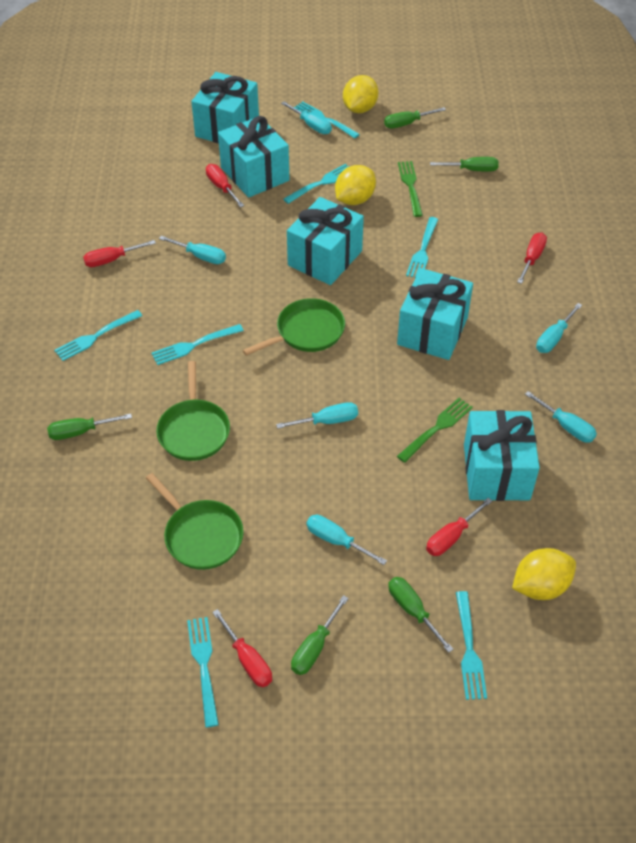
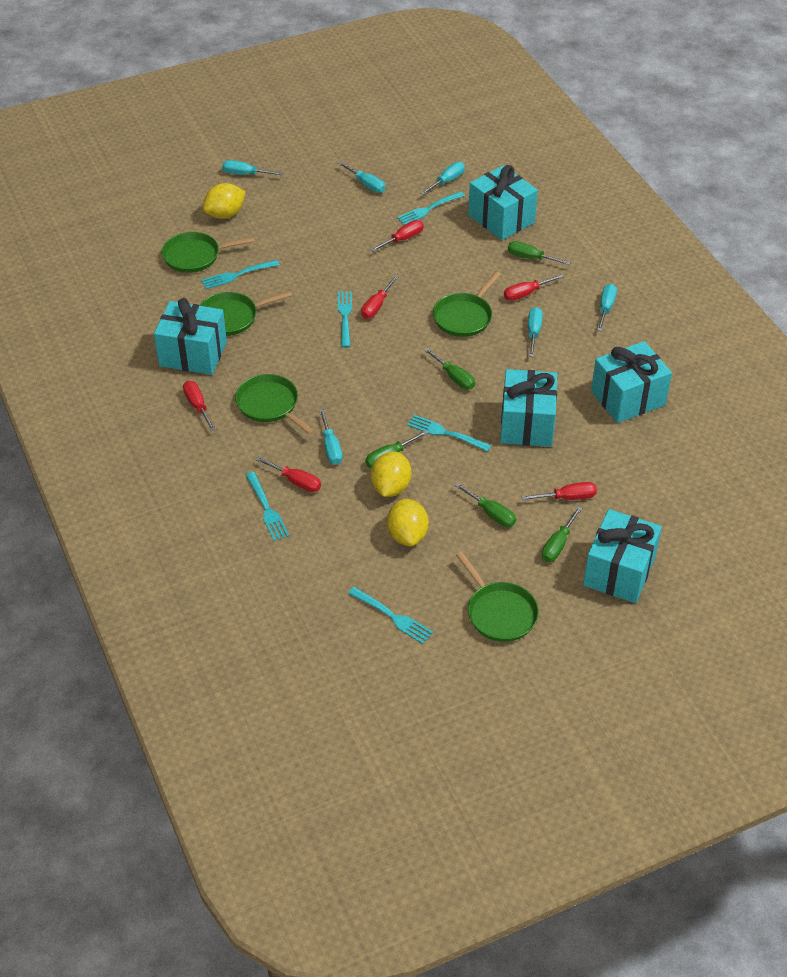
green fork: 2 -> 0
green pan: 3 -> 5
red screwdriver: 5 -> 6
turquoise fork: 7 -> 6

